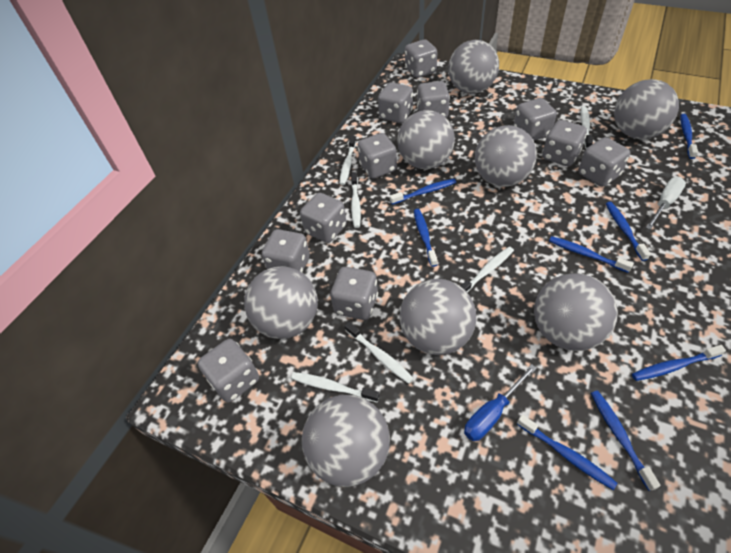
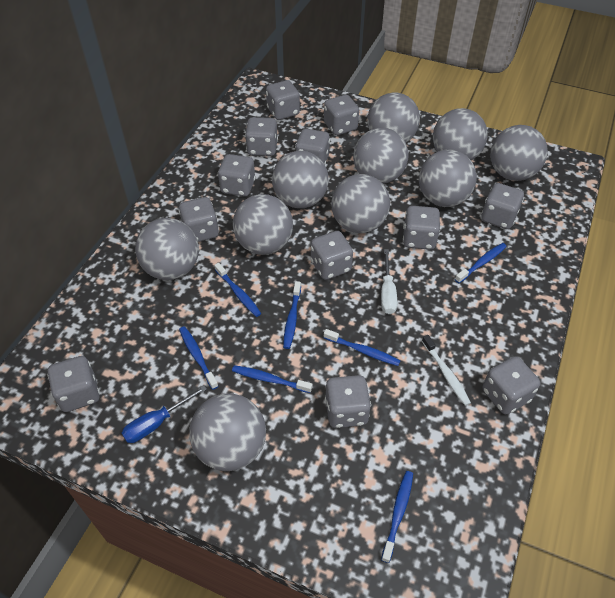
blue toothbrush: 8 -> 7
grey ball: 8 -> 10
grey dice: 11 -> 12
white toothbrush: 6 -> 1

